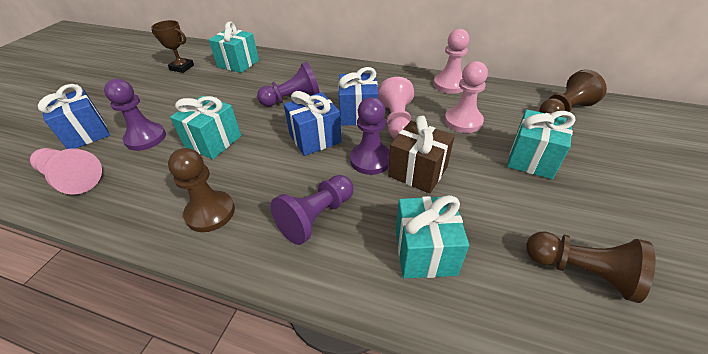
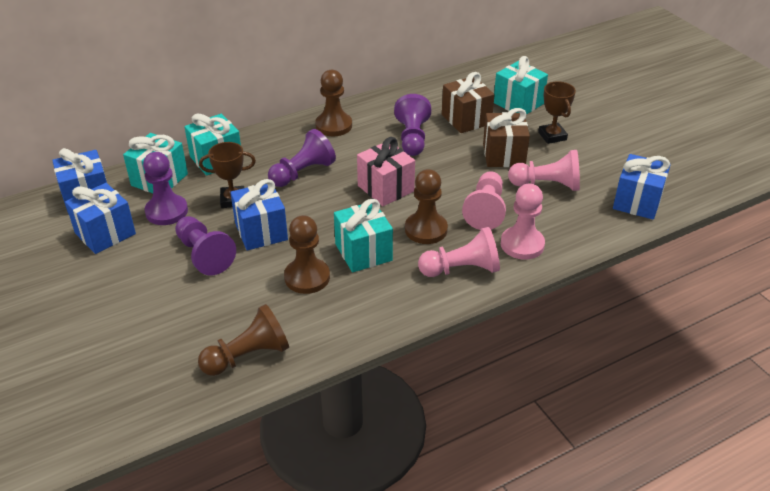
blue gift: 3 -> 4
brown gift: 1 -> 2
brown pawn: 3 -> 4
brown trophy: 1 -> 2
pink gift: 0 -> 1

